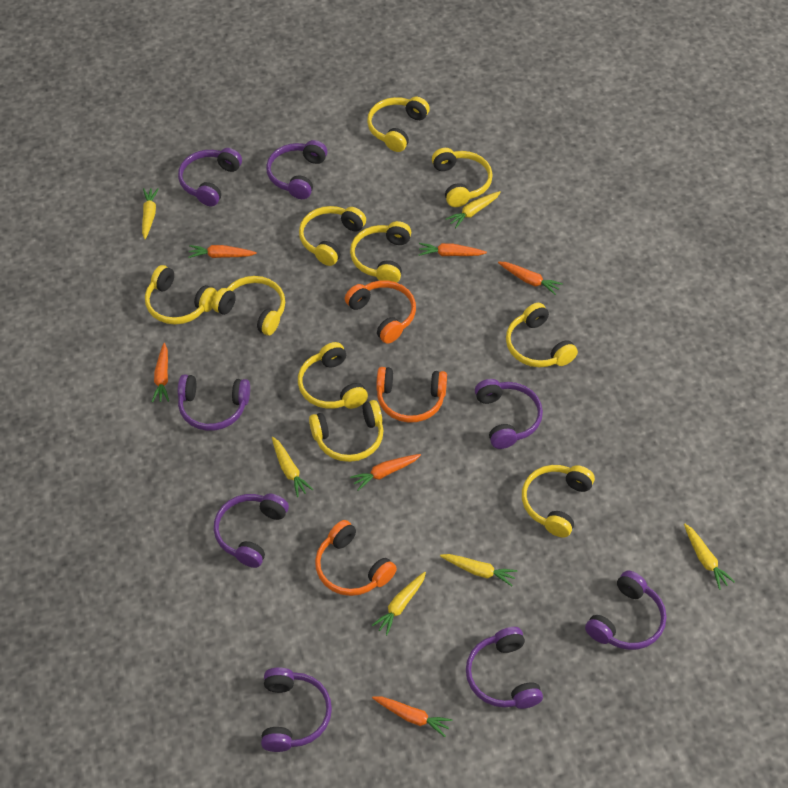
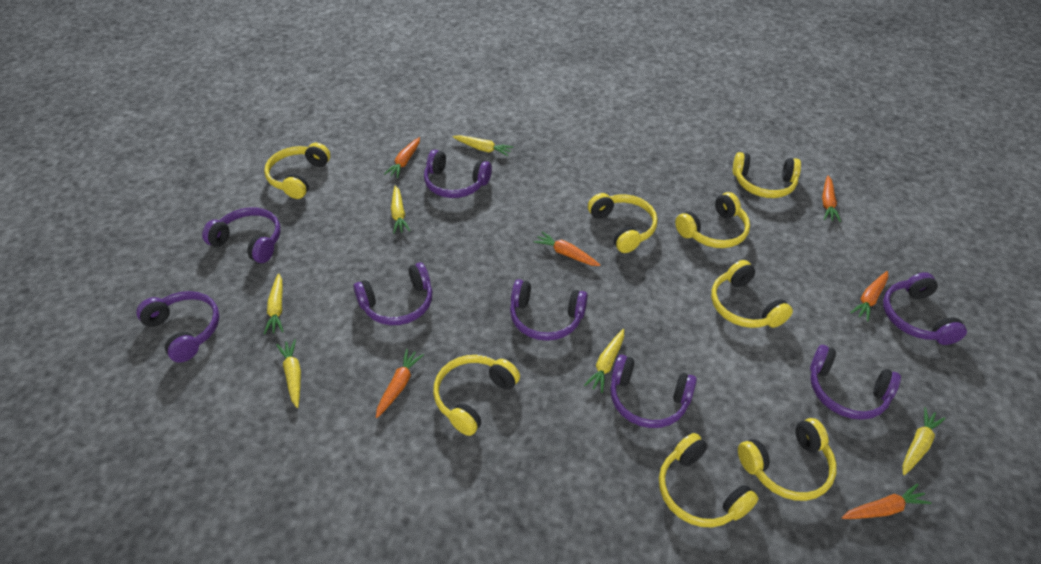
orange headphones: 3 -> 0
yellow headphones: 10 -> 8

